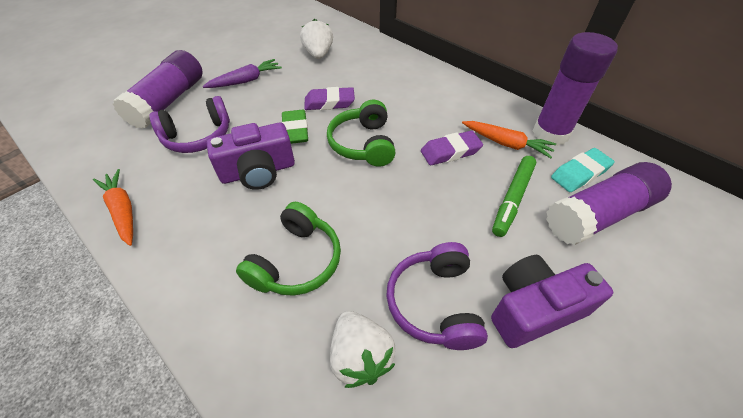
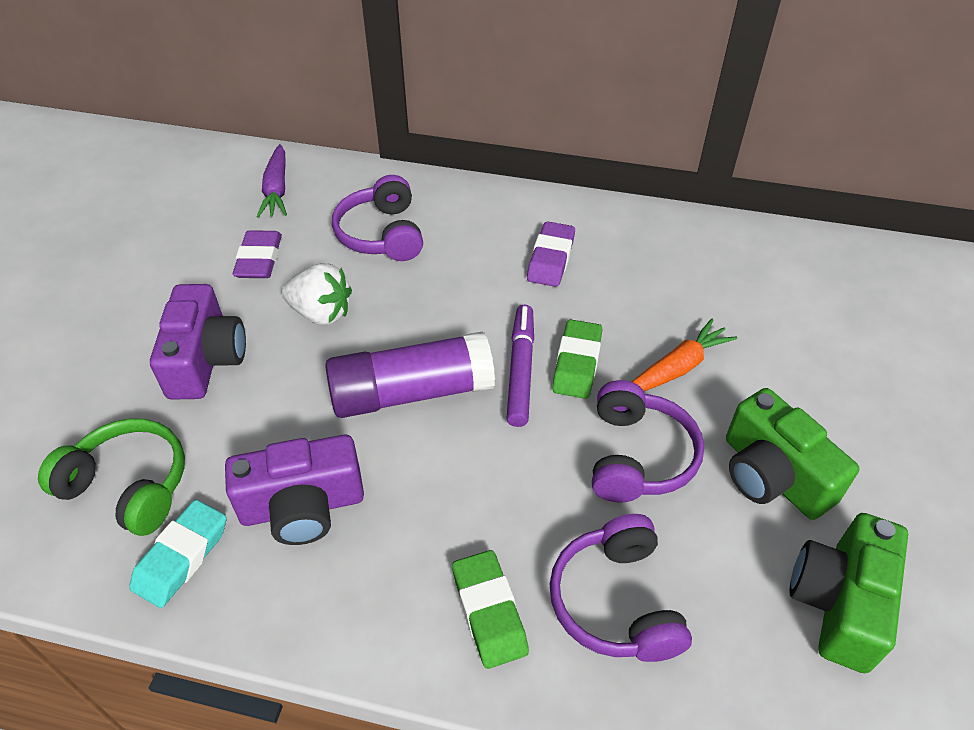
green camera: 0 -> 2
green eraser: 1 -> 2
green headphones: 2 -> 1
green marker: 1 -> 0
orange carrot: 2 -> 1
purple glue stick: 3 -> 1
purple headphones: 2 -> 3
purple marker: 0 -> 1
white strawberry: 2 -> 1

